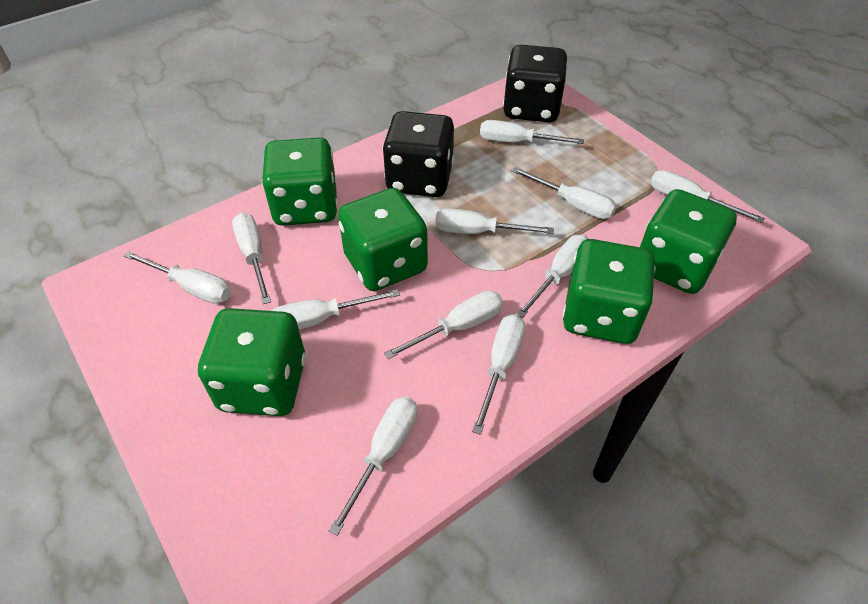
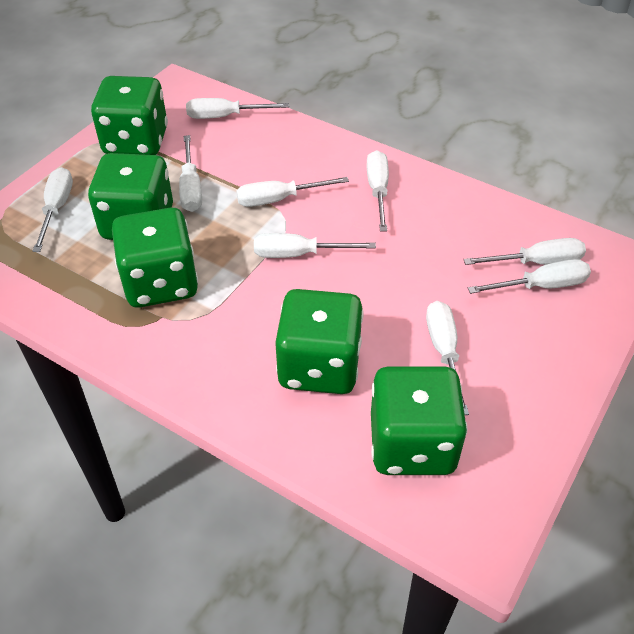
black dice: 2 -> 0
white screwdriver: 11 -> 9

